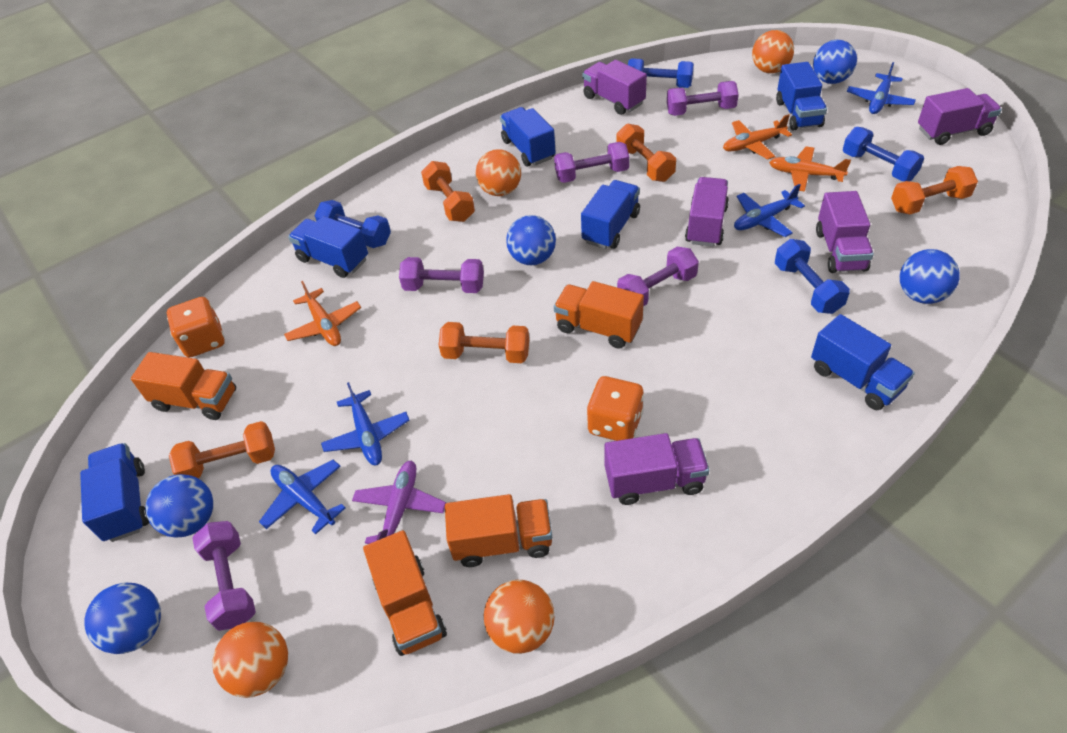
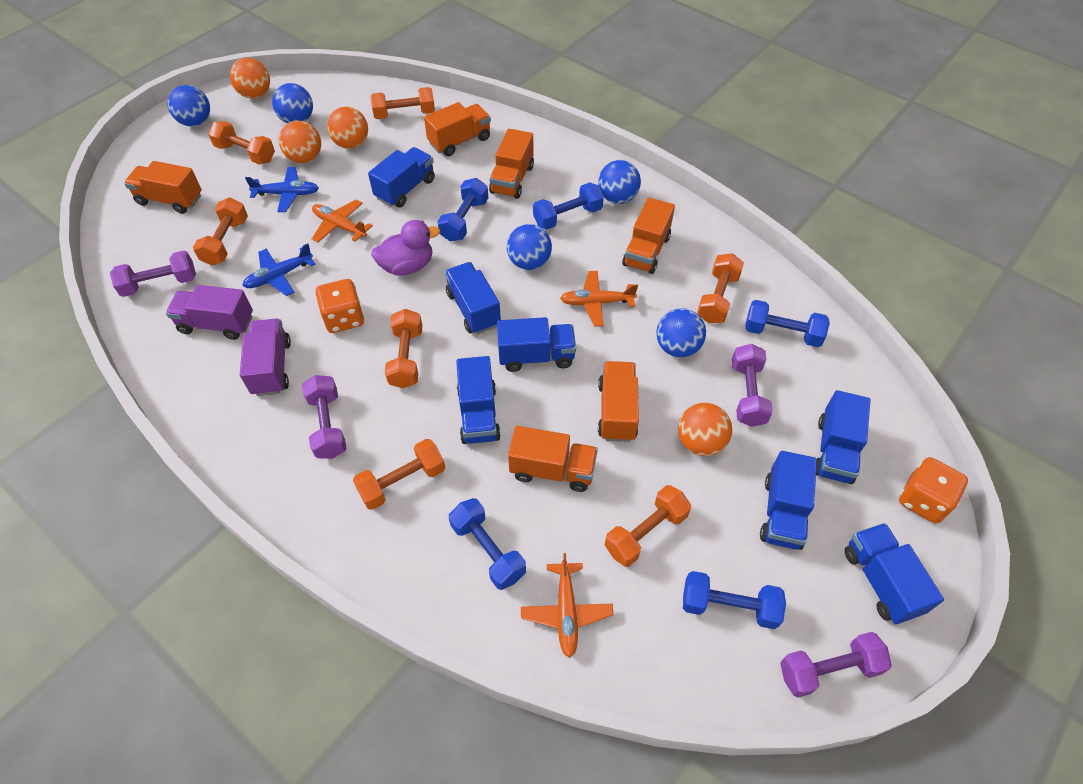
blue dumbbell: 4 -> 5
blue plane: 4 -> 2
blue truck: 6 -> 7
orange dumbbell: 5 -> 7
orange truck: 4 -> 6
purple duck: 0 -> 1
purple dumbbell: 5 -> 4
purple plane: 1 -> 0
purple truck: 5 -> 2

